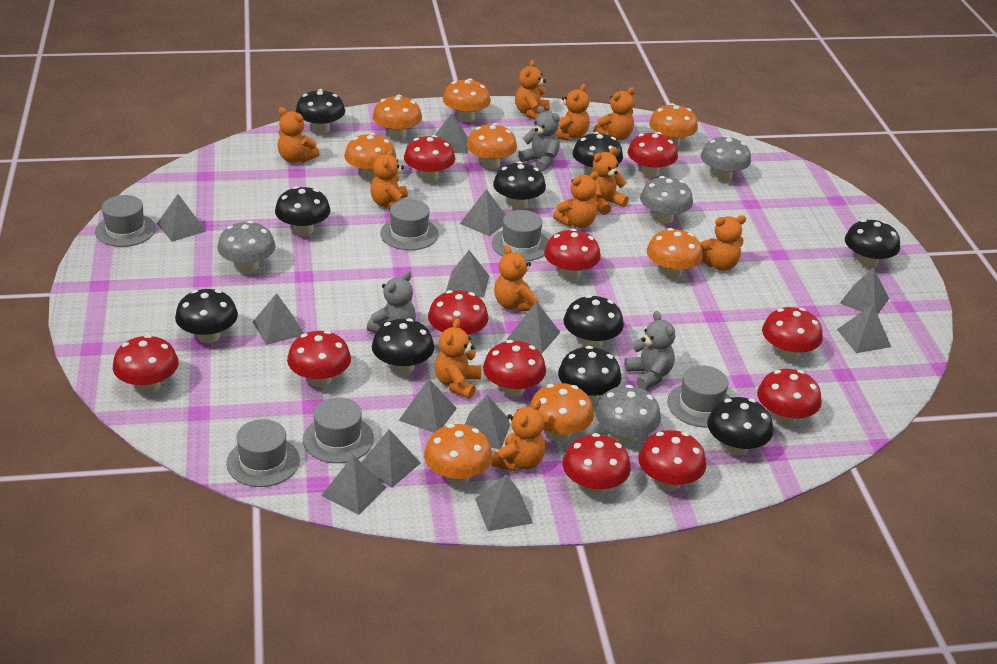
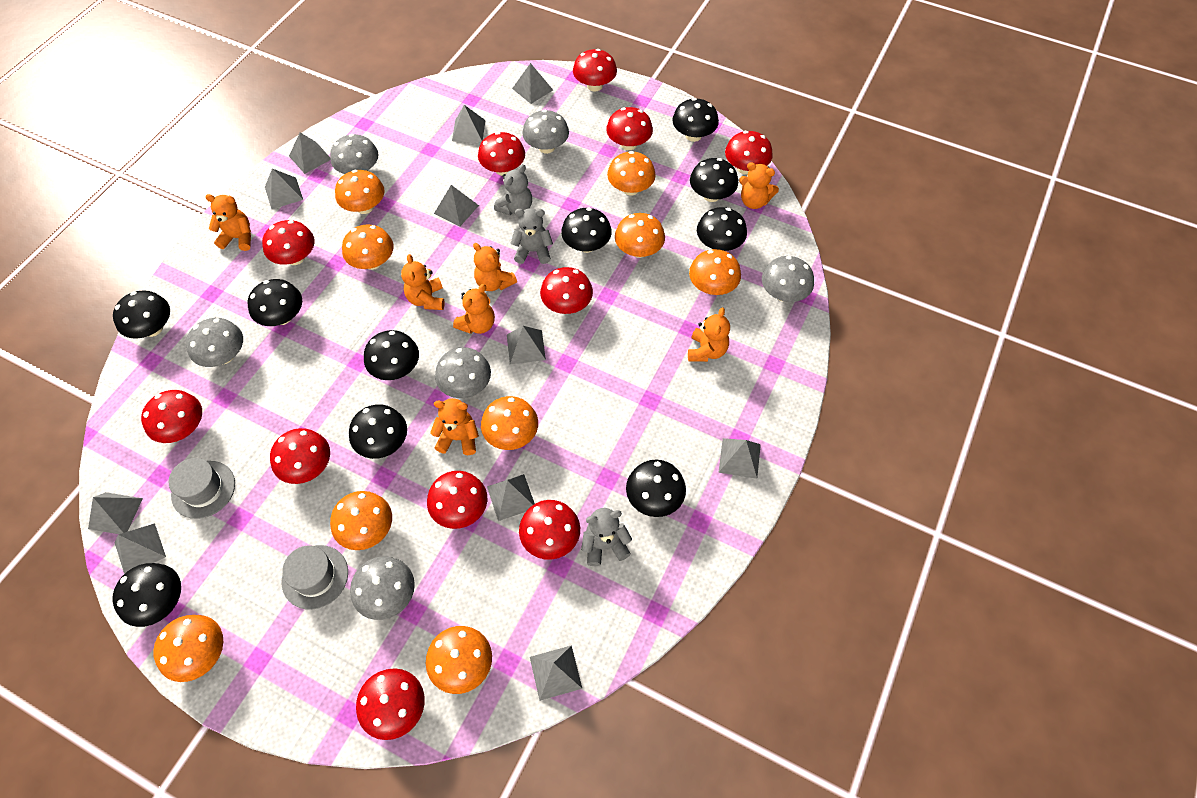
grey hat: 6 -> 2
grey mushroom: 4 -> 6
grey pyramid: 13 -> 11
orange mushroom: 8 -> 9
orange teddy bear: 11 -> 7

